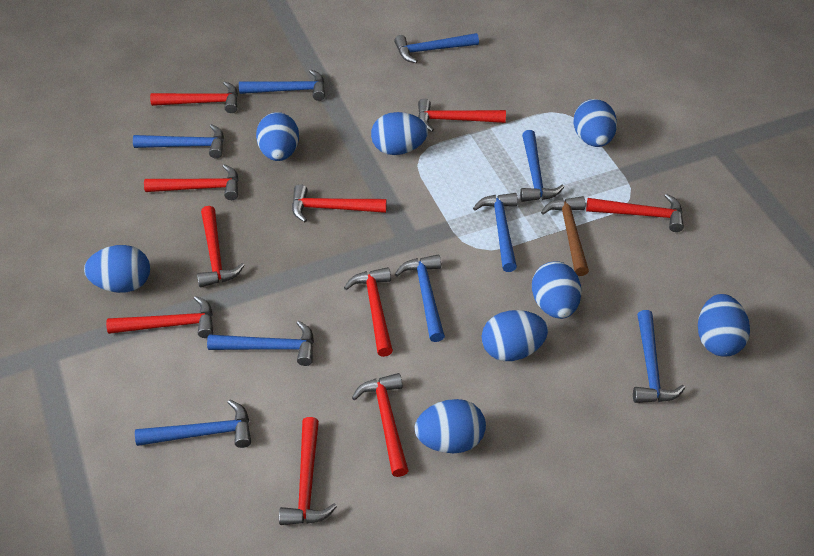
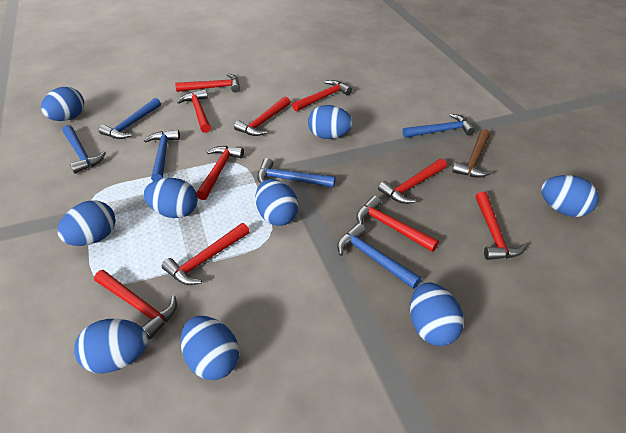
blue egg: 8 -> 9
blue hammer: 9 -> 6

